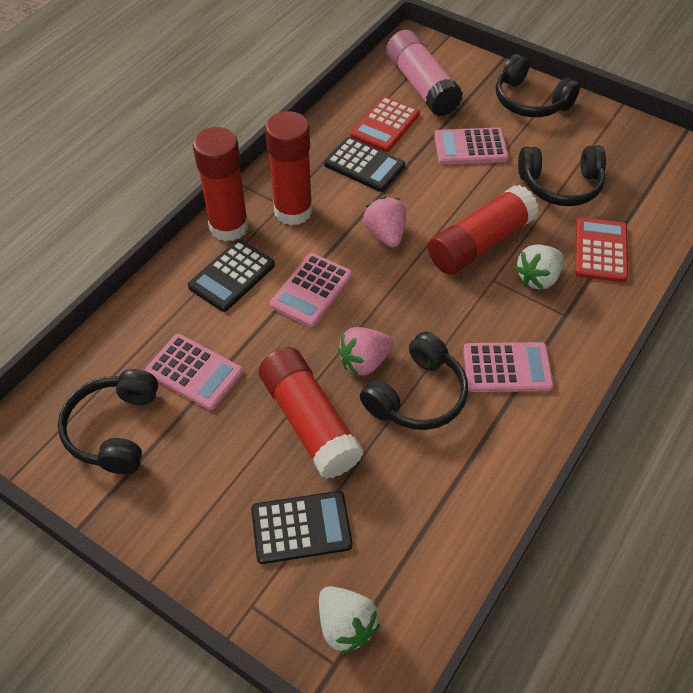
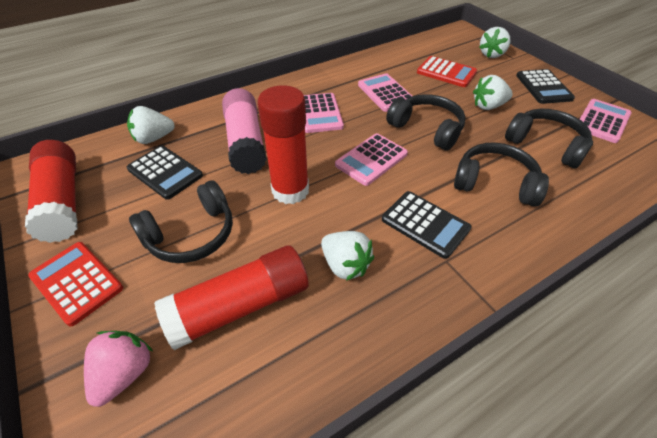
pink strawberry: 2 -> 1
red glue stick: 4 -> 3
white strawberry: 2 -> 4

